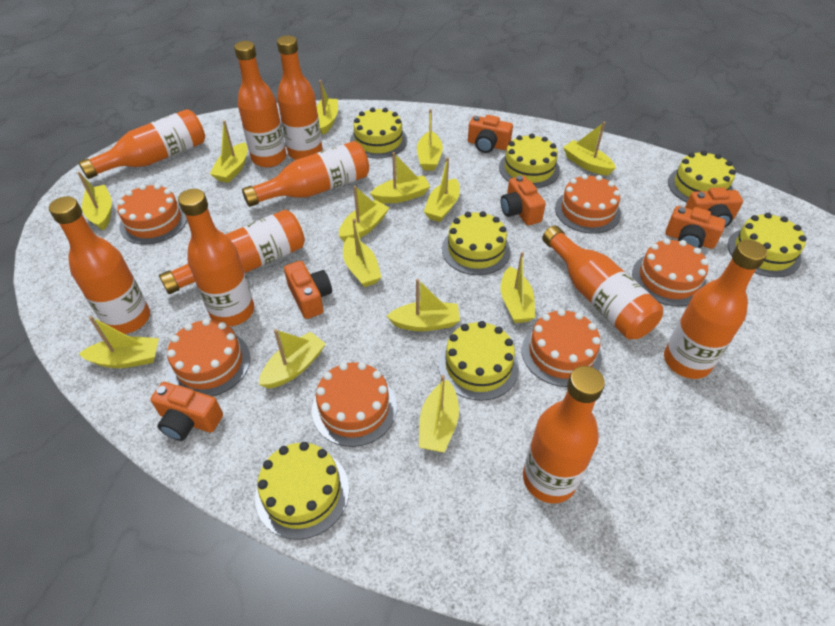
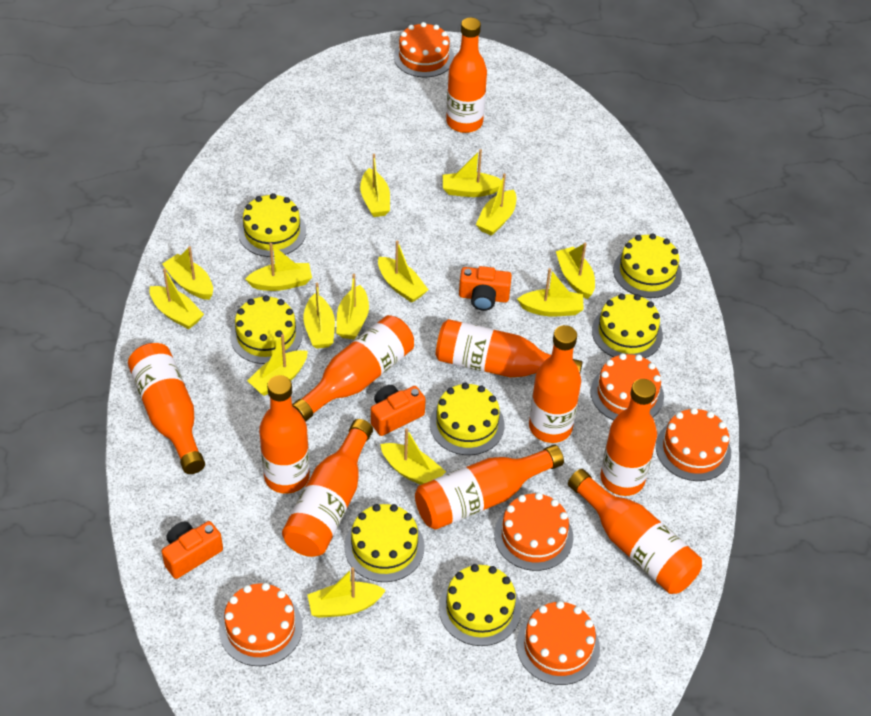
orange camera: 6 -> 3

